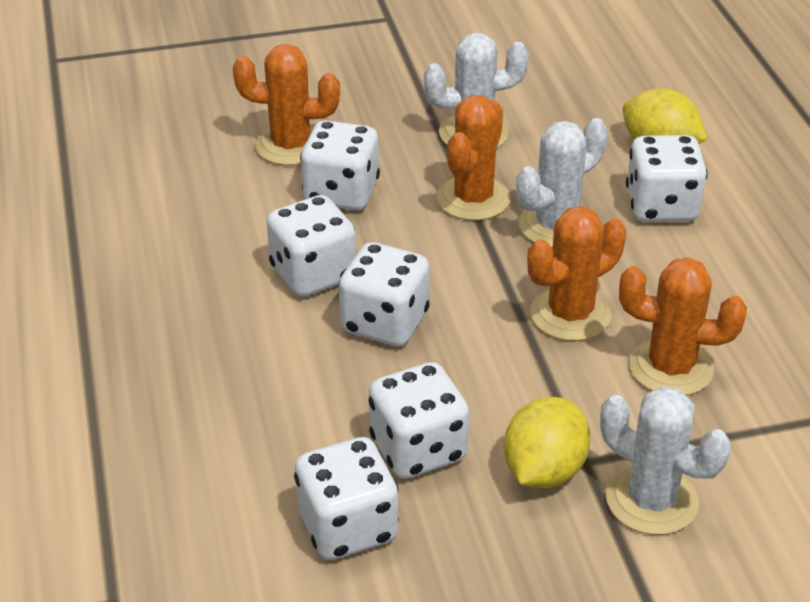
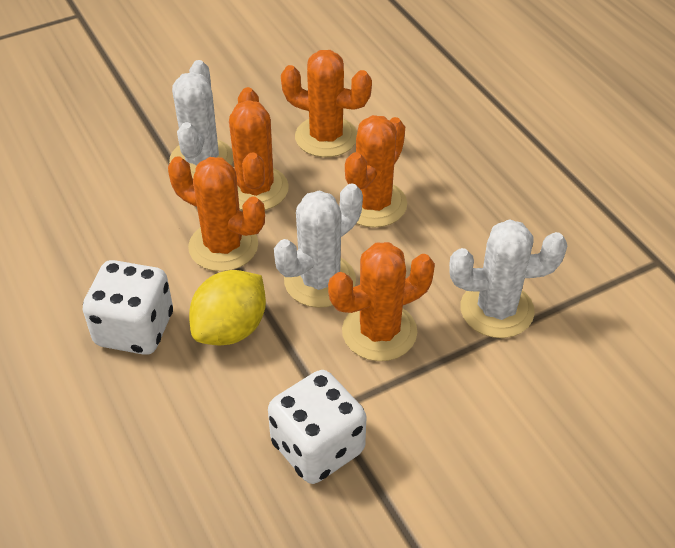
orange cactus: 4 -> 5
white dice: 6 -> 2
yellow lemon: 2 -> 1

